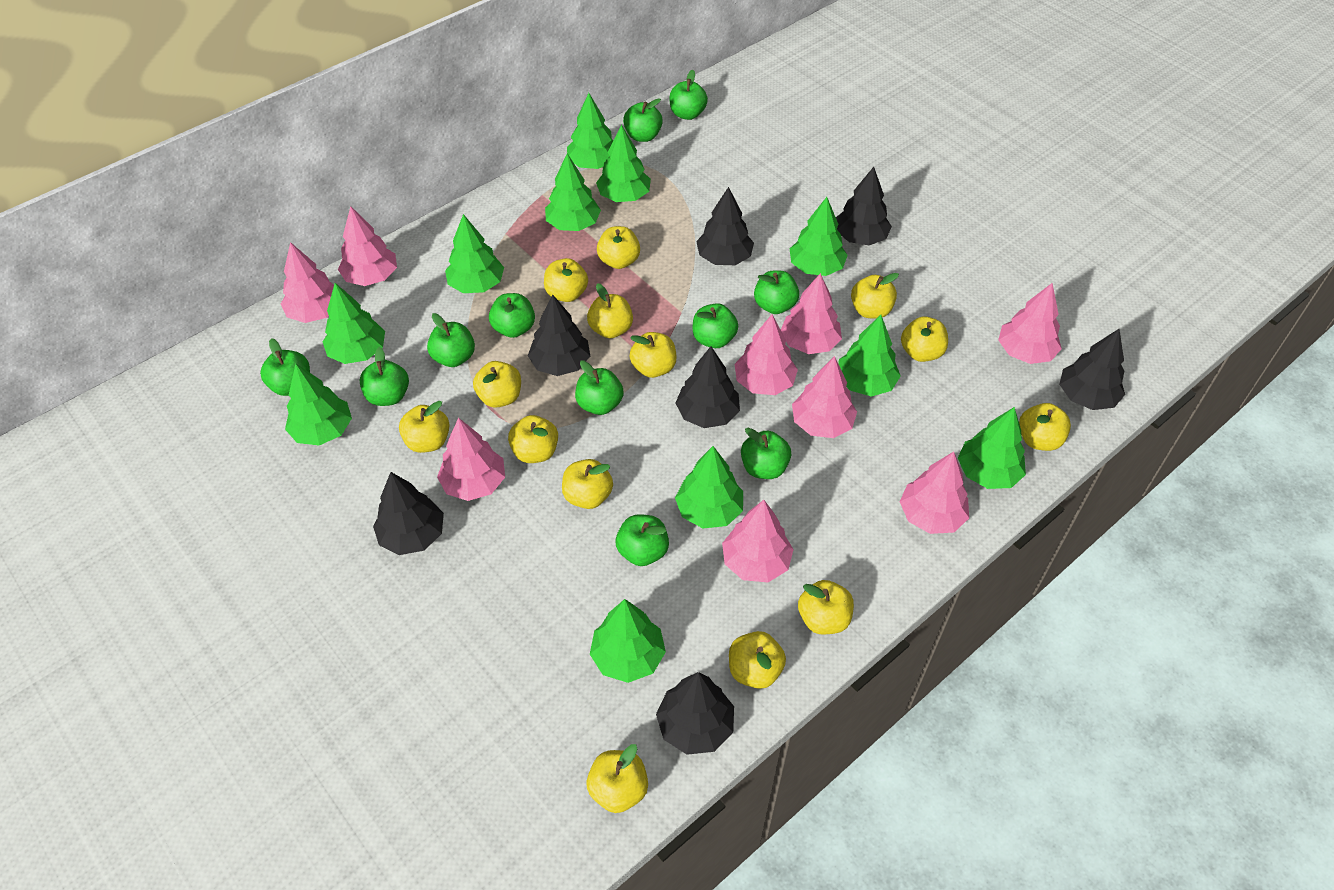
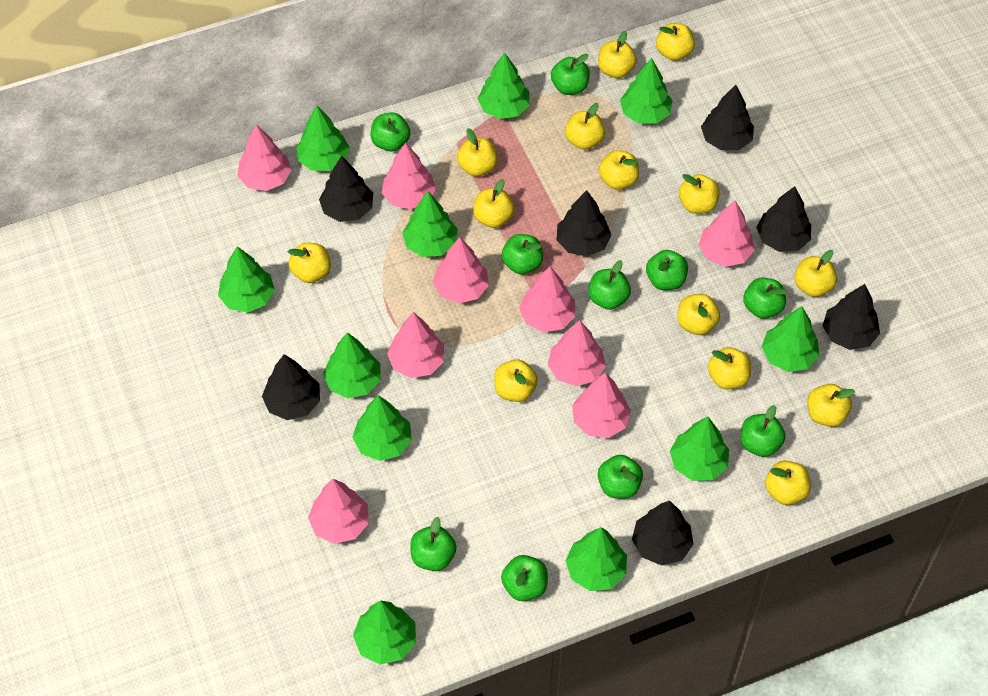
green apple: 11 -> 10

